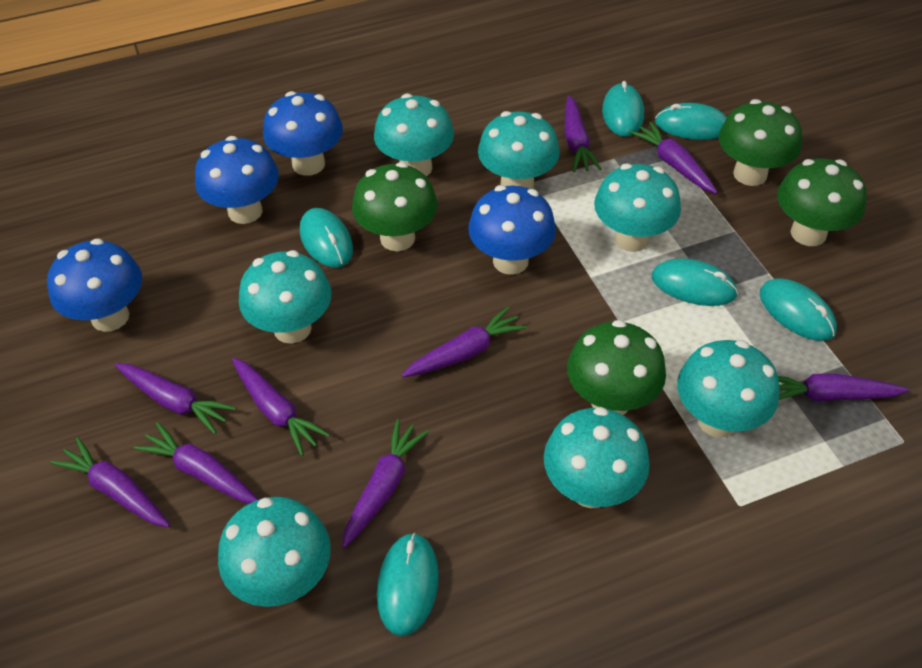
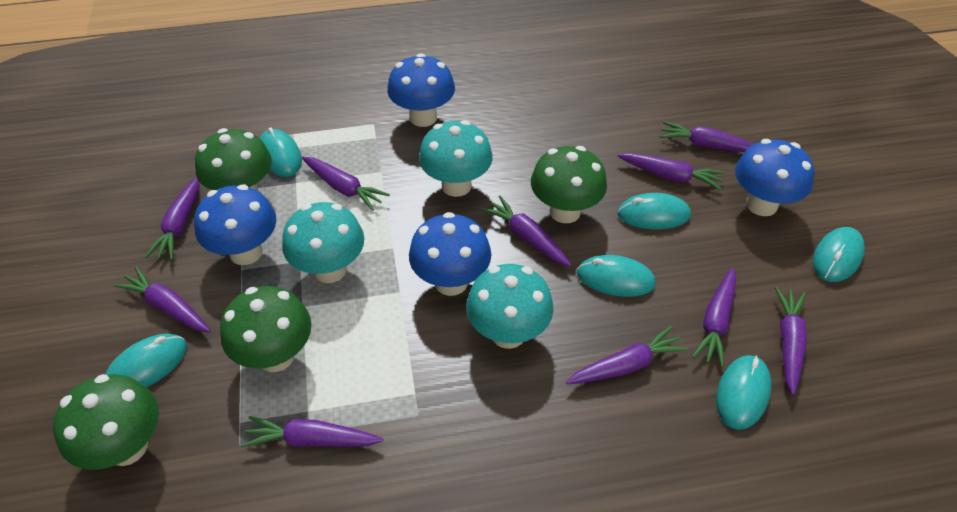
purple carrot: 9 -> 10
turquoise mushroom: 7 -> 3

